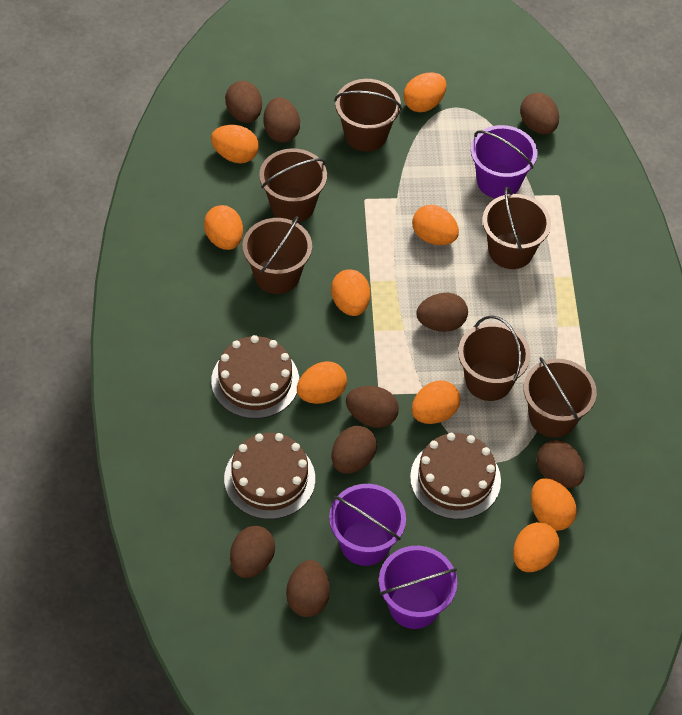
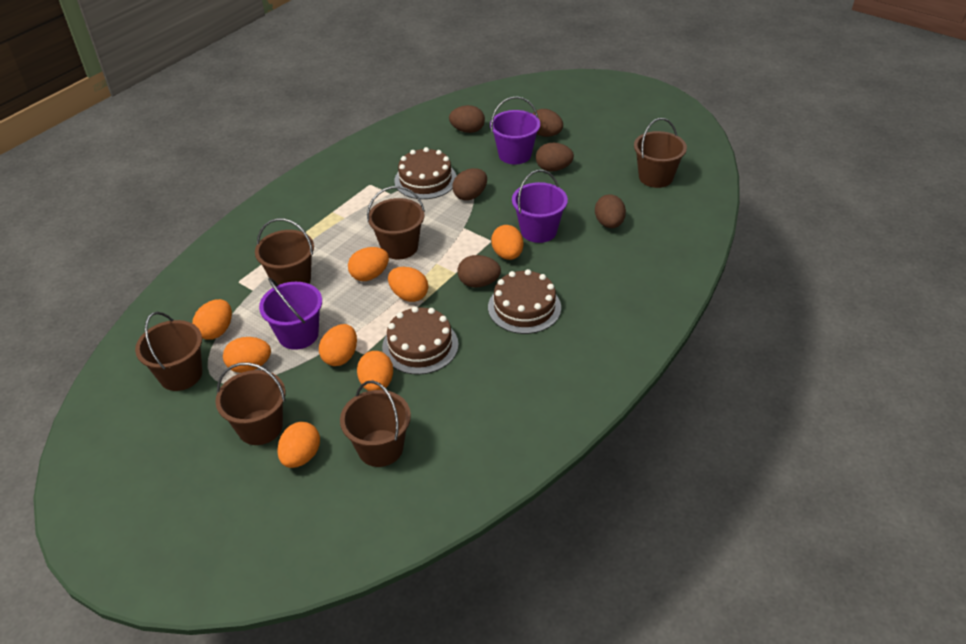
brown egg: 9 -> 6
orange egg: 9 -> 8

